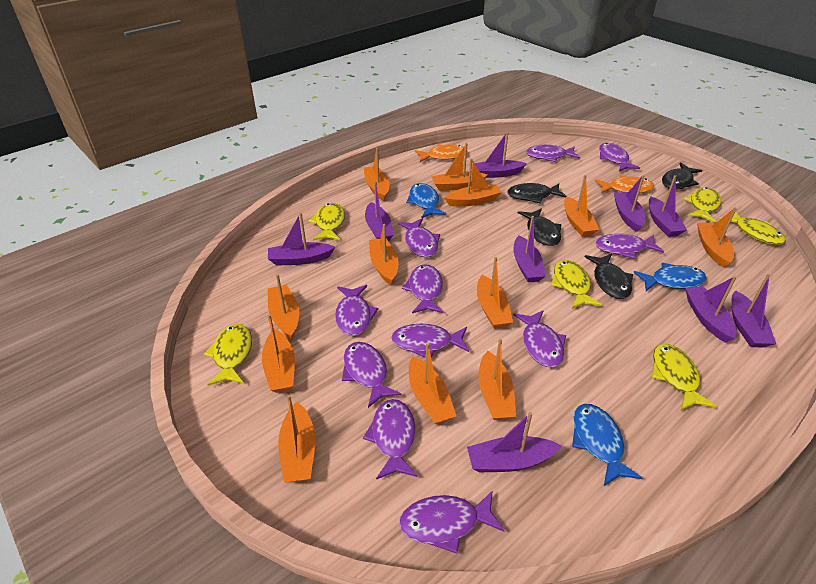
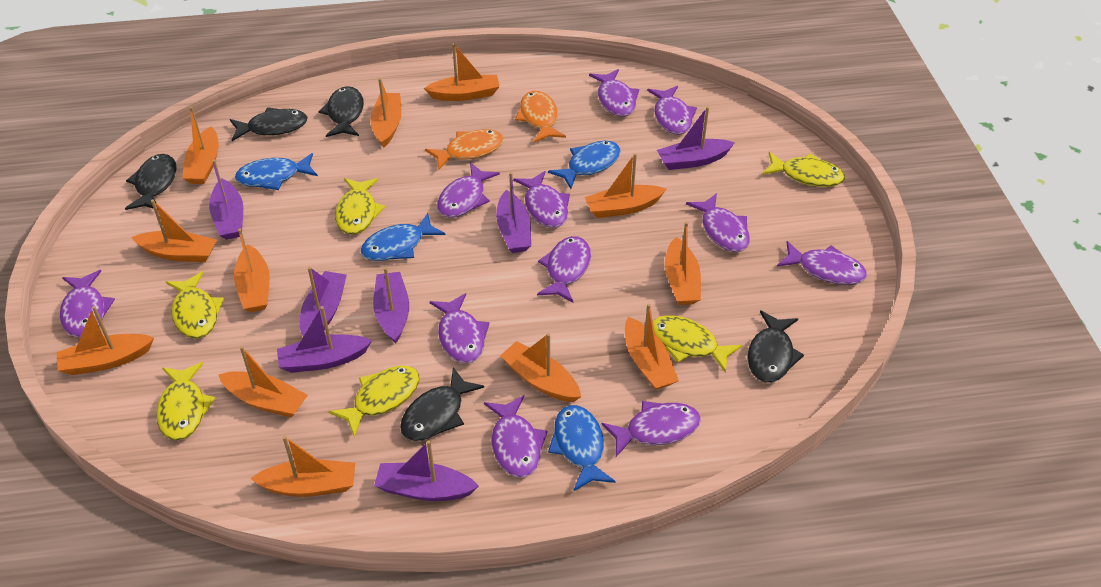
black fish: 4 -> 5
blue fish: 3 -> 4
purple boat: 9 -> 7

